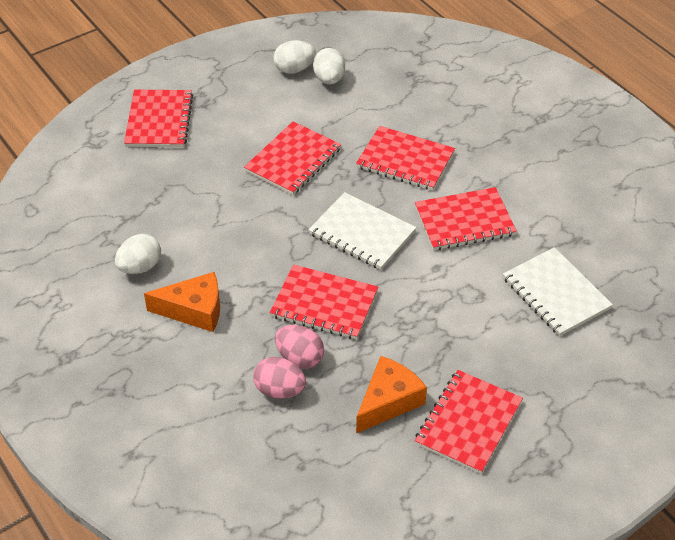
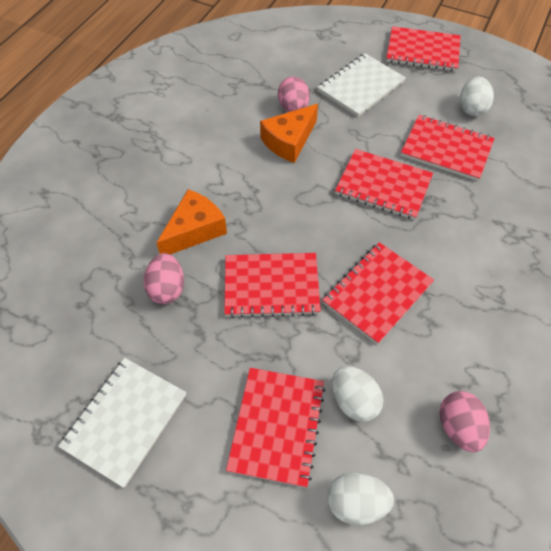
pink egg: 2 -> 3

